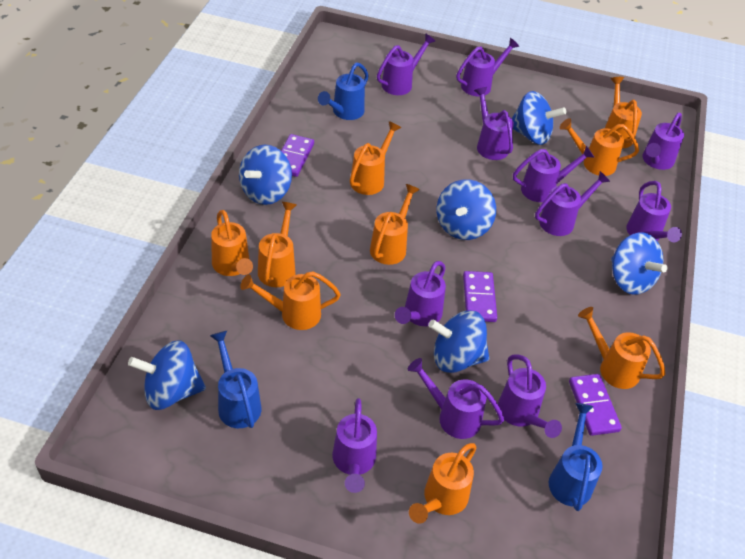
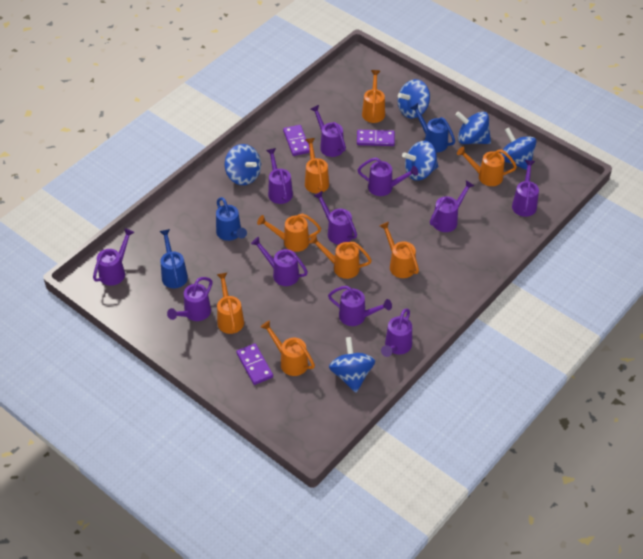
orange watering can: 9 -> 8

